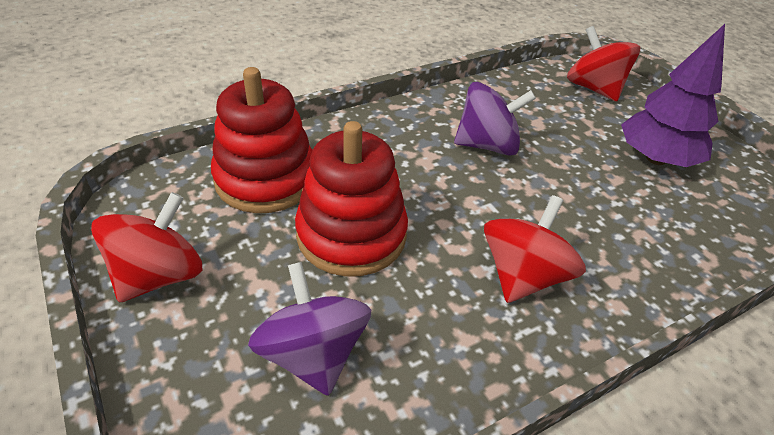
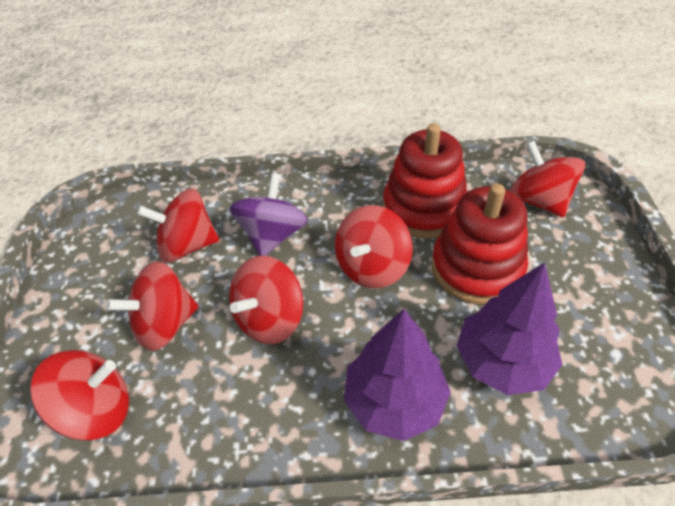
purple spinning top: 2 -> 1
purple tree: 1 -> 2
red spinning top: 3 -> 6

